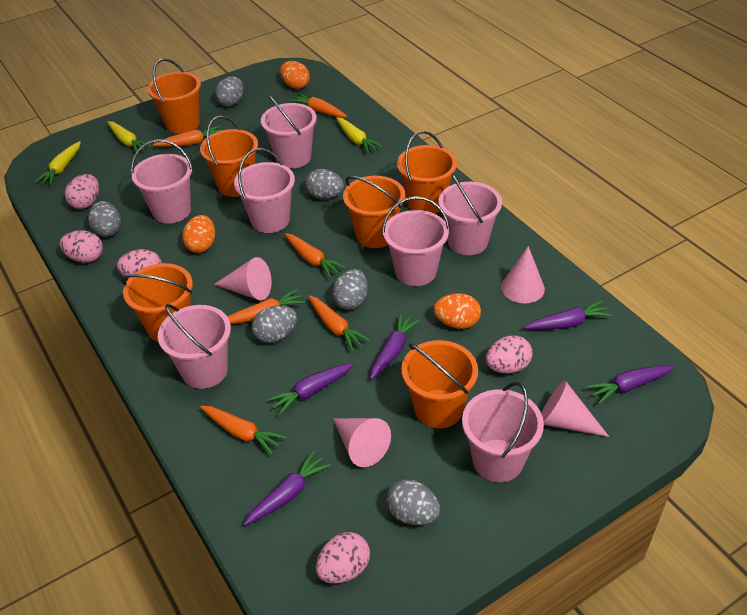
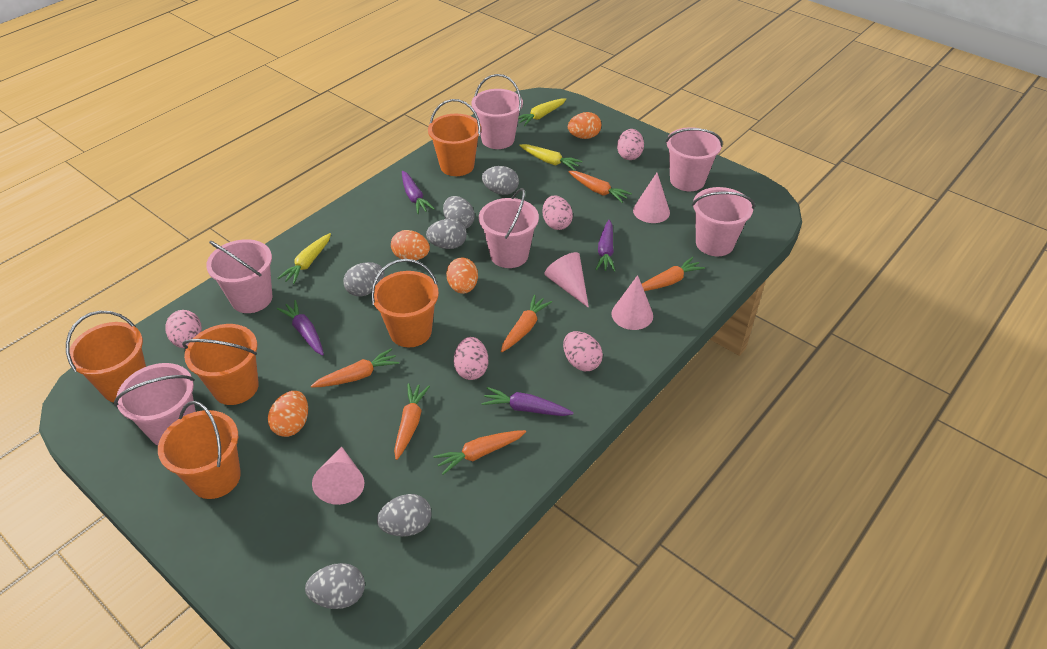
orange bucket: 6 -> 5
orange egg: 3 -> 4
pink bucket: 7 -> 6
purple carrot: 5 -> 4

